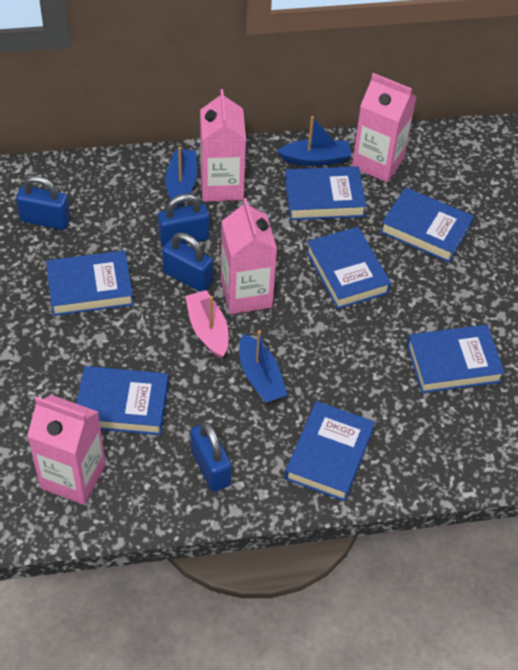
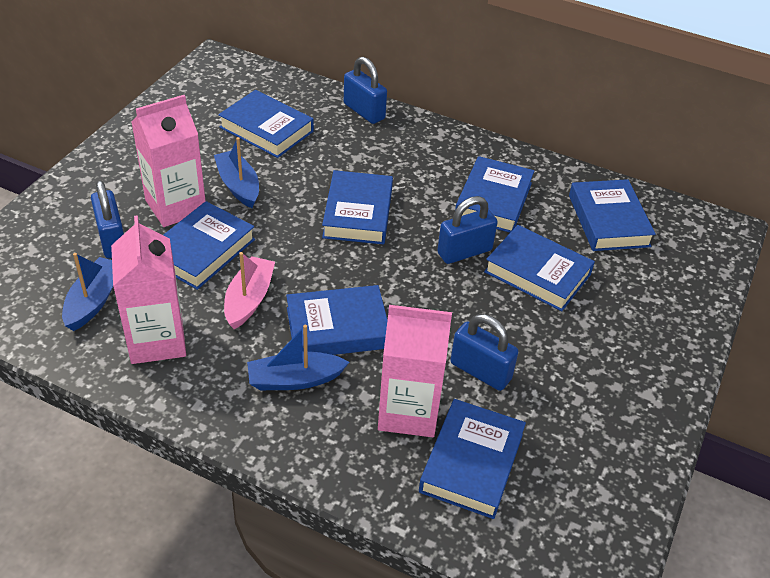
blue book: 7 -> 8
pink carton: 4 -> 3

